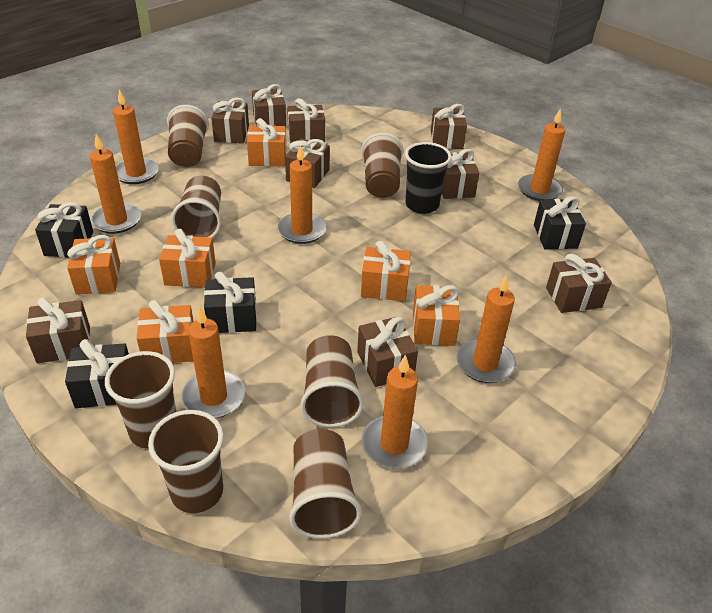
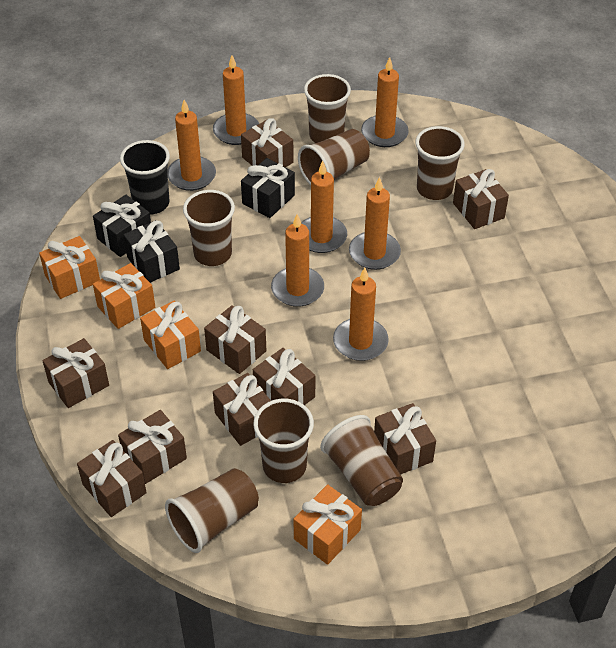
black gift: 4 -> 3
orange gift: 6 -> 4

